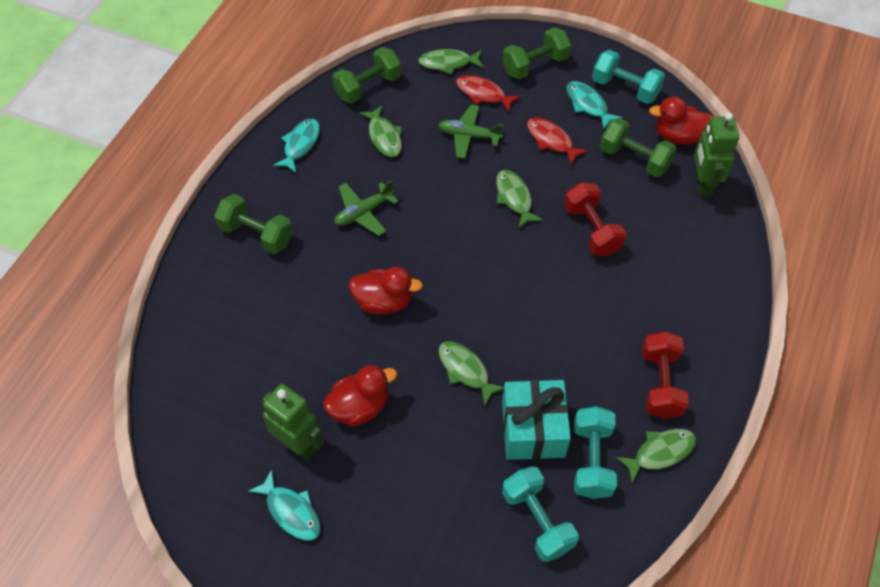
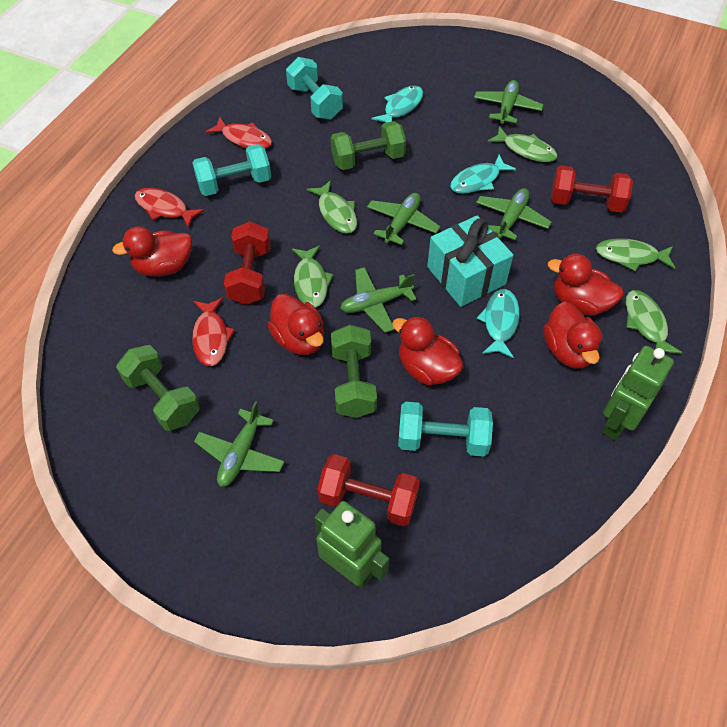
green dumbbell: 4 -> 3
green plane: 2 -> 5
red duck: 3 -> 5
red dumbbell: 2 -> 3
red fish: 2 -> 3

